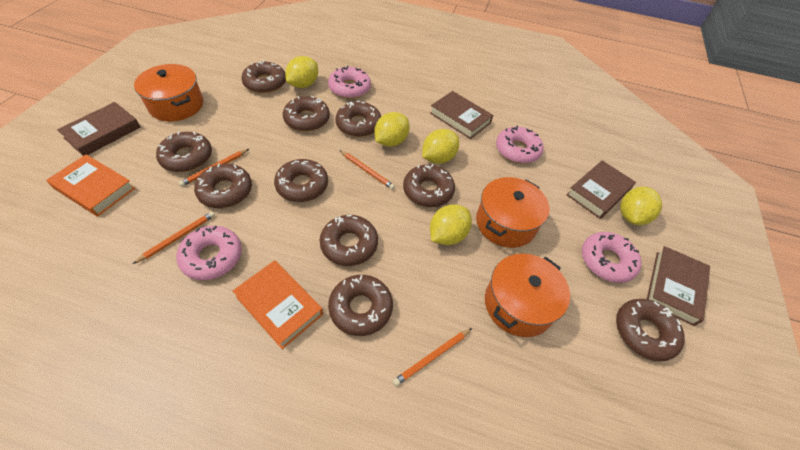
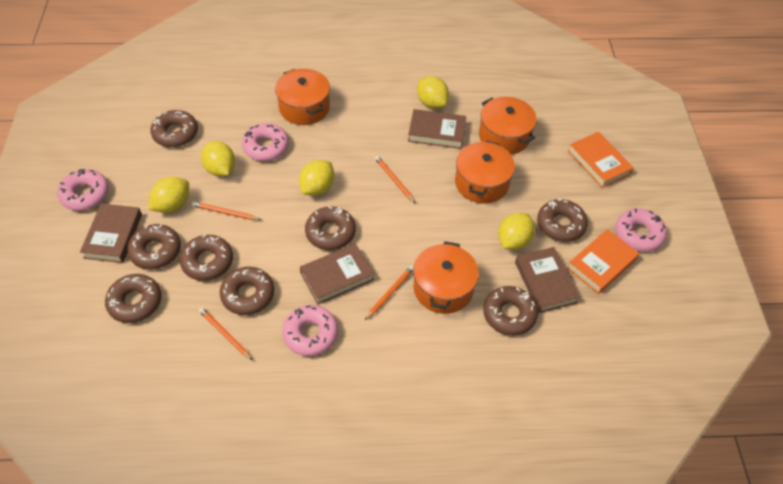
brown donut: 10 -> 8
orange pot: 3 -> 4

